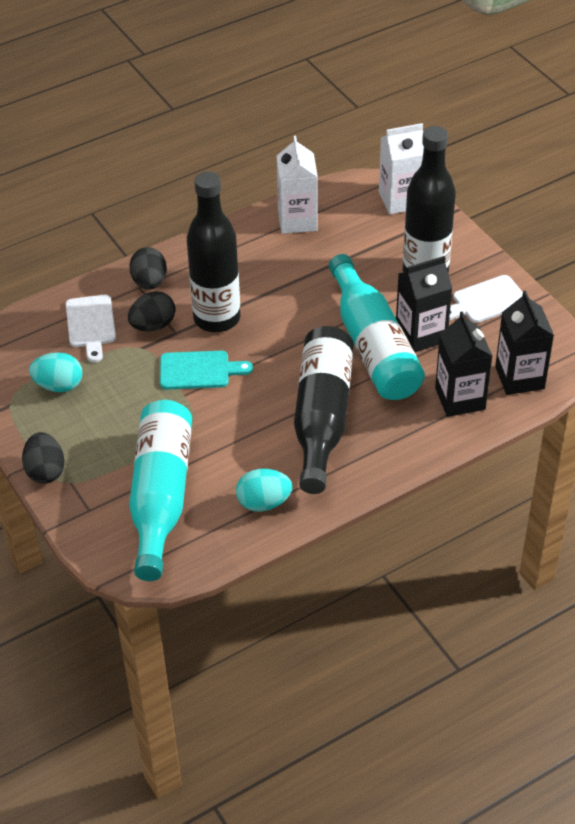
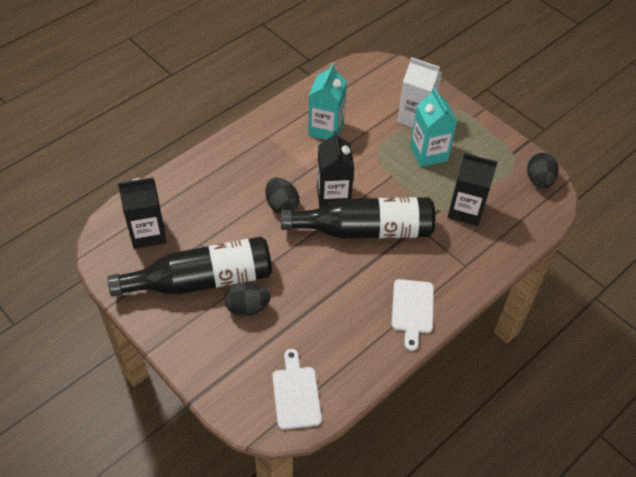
black bottle: 3 -> 2
turquoise bottle: 2 -> 0
turquoise carton: 0 -> 2
turquoise cutting board: 1 -> 0
turquoise egg: 2 -> 0
white carton: 2 -> 1

